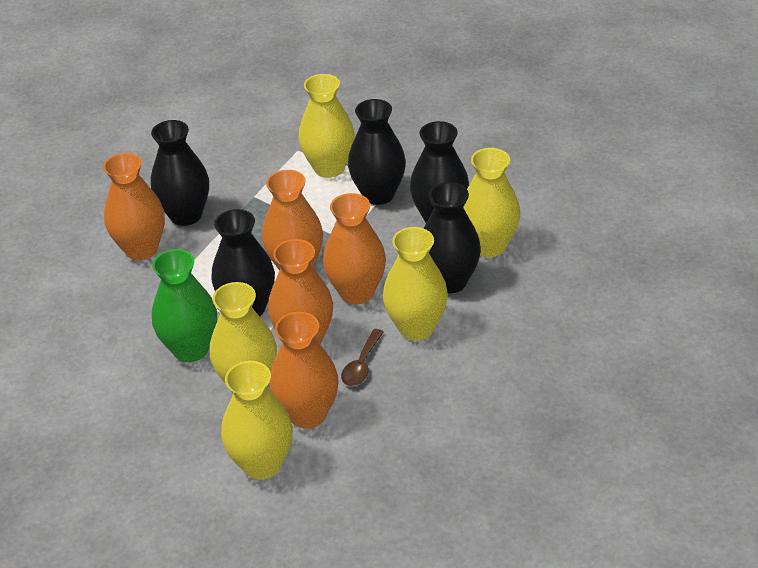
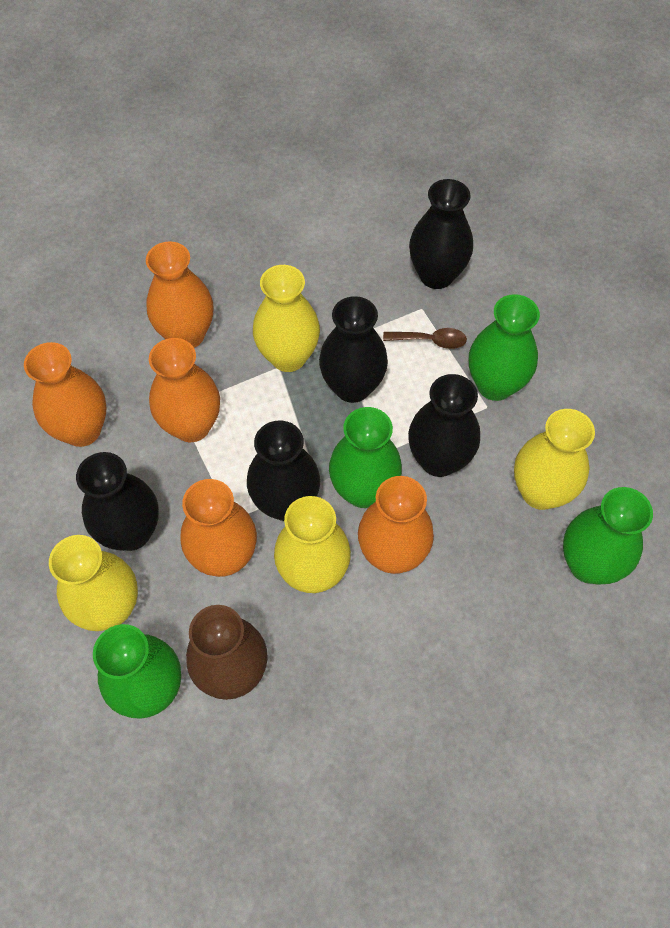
brown vase: 0 -> 1
green vase: 1 -> 4
yellow vase: 5 -> 4

